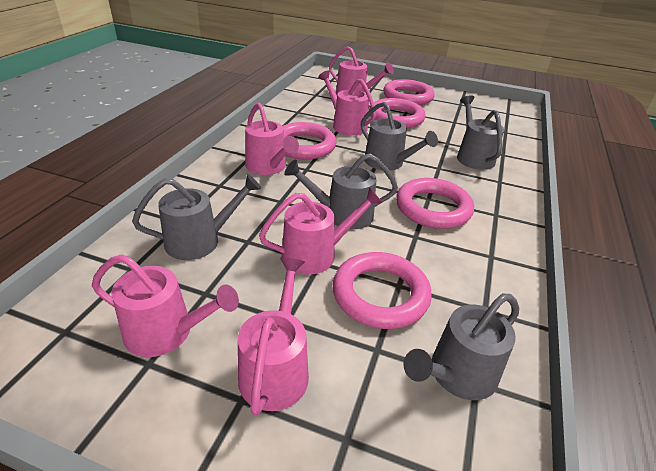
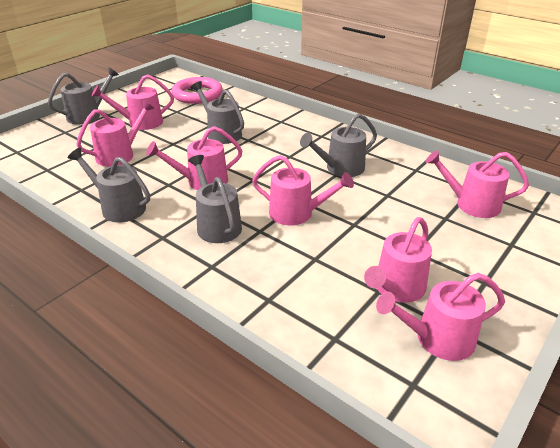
pink ring: 5 -> 1
pink watering can: 6 -> 7

